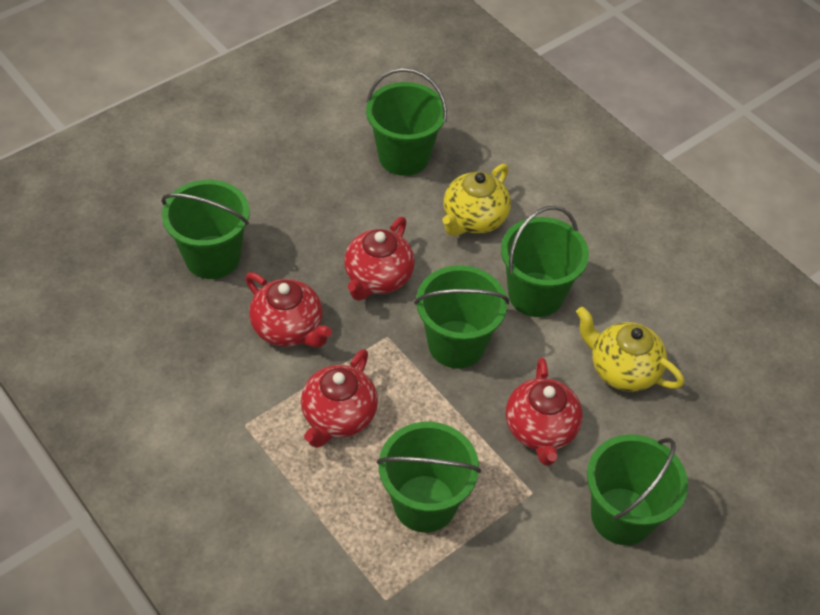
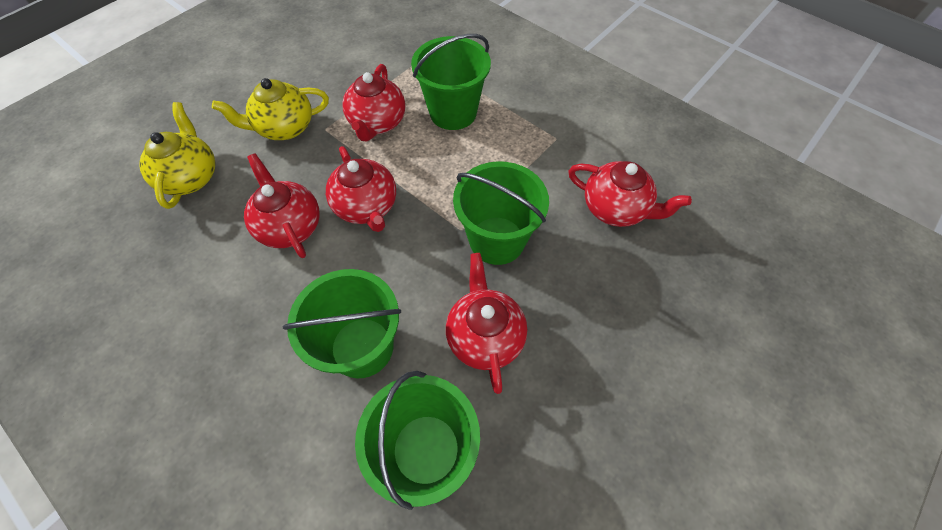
green bucket: 6 -> 4
red teapot: 4 -> 5

